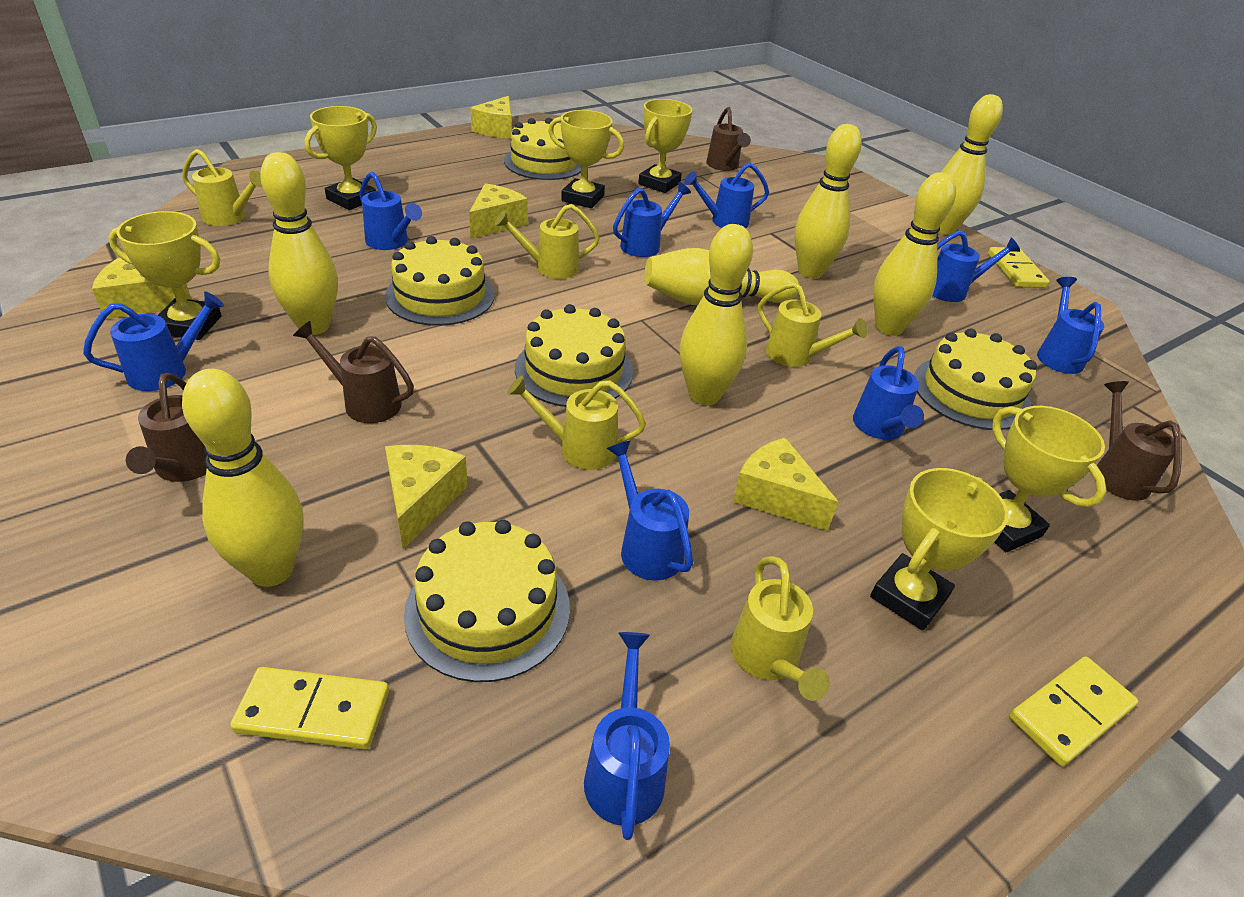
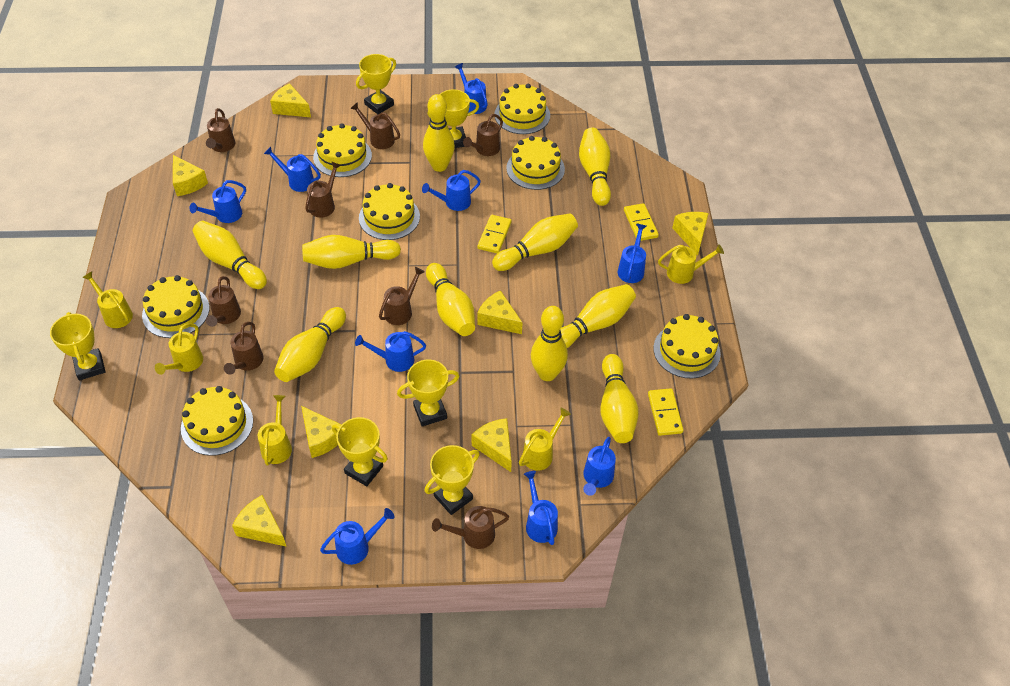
brown watering can: 4 -> 8
yellow bowling pin: 7 -> 10
yellow cake: 5 -> 7
yellow cheese: 5 -> 7

